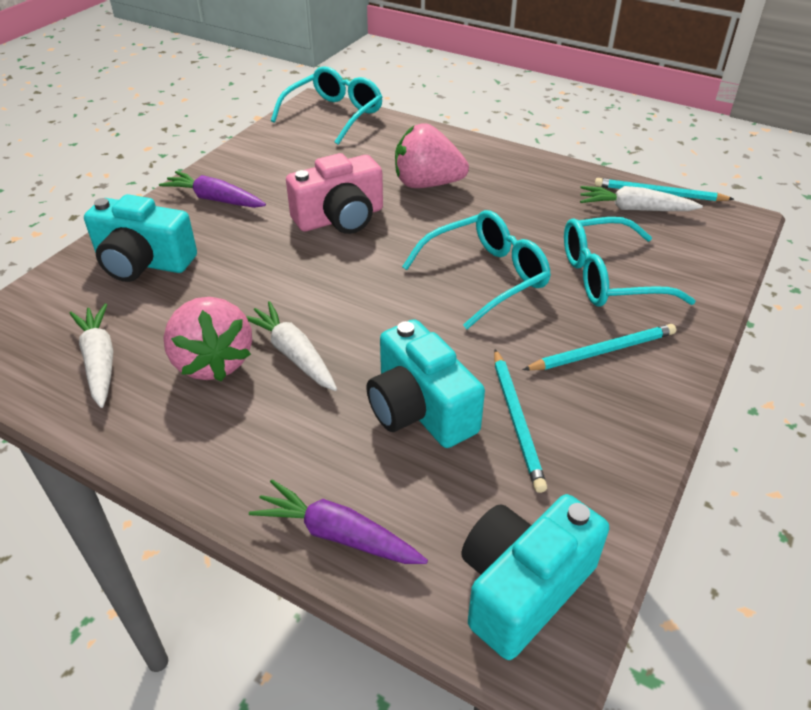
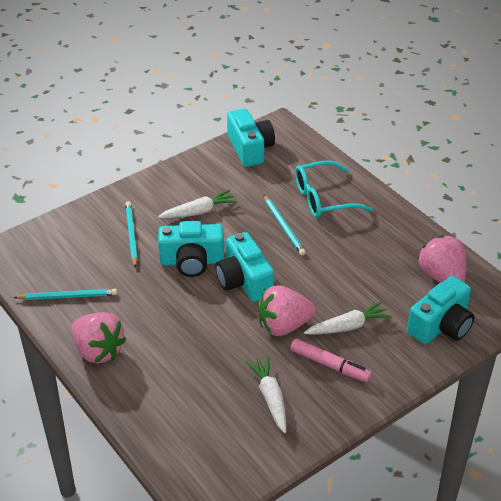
pink camera: 1 -> 0
pink marker: 0 -> 1
pink strawberry: 2 -> 3
purple carrot: 2 -> 0
turquoise camera: 3 -> 4
turquoise glasses: 3 -> 1

